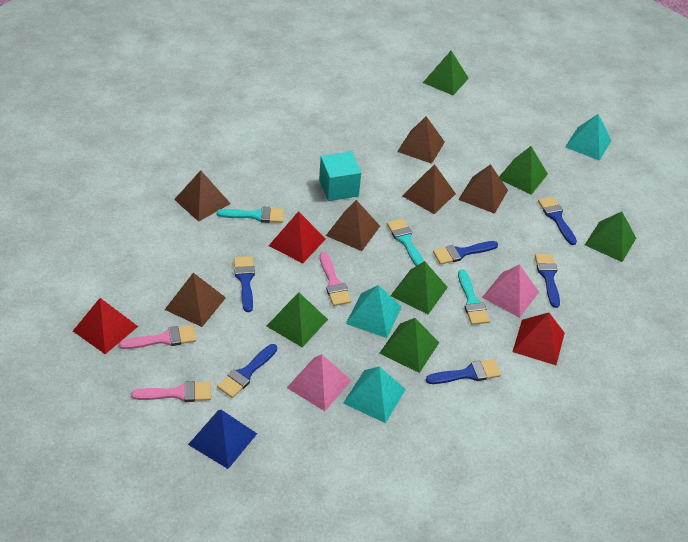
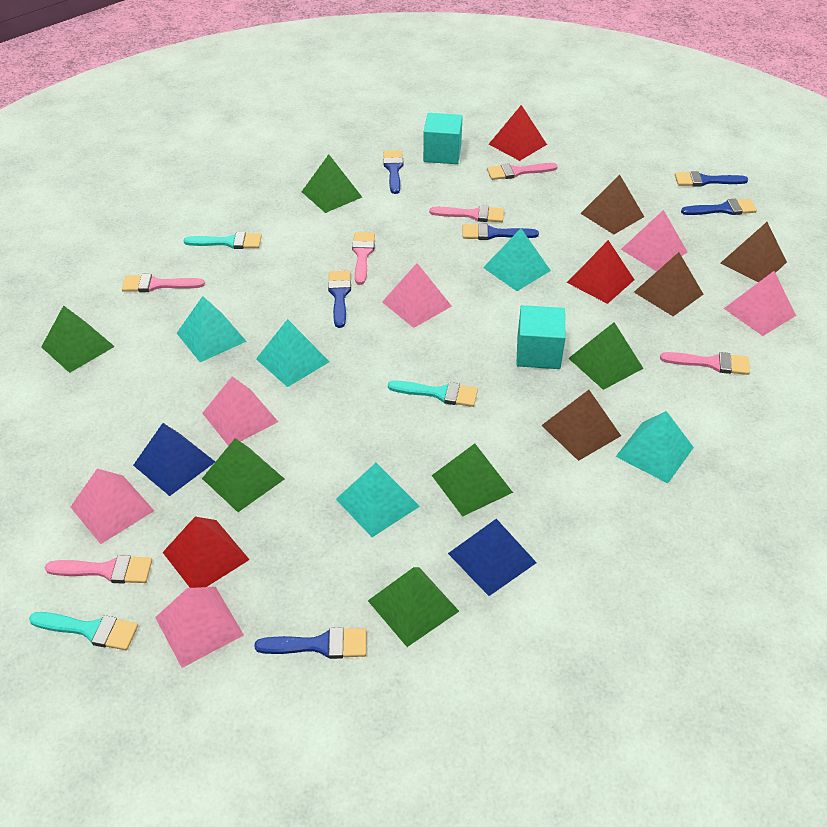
blue pyramid: 1 -> 2
brown pyramid: 6 -> 4
pink brush: 3 -> 6
pink pyramid: 2 -> 6
turquoise cube: 1 -> 2
turquoise pyramid: 3 -> 5

